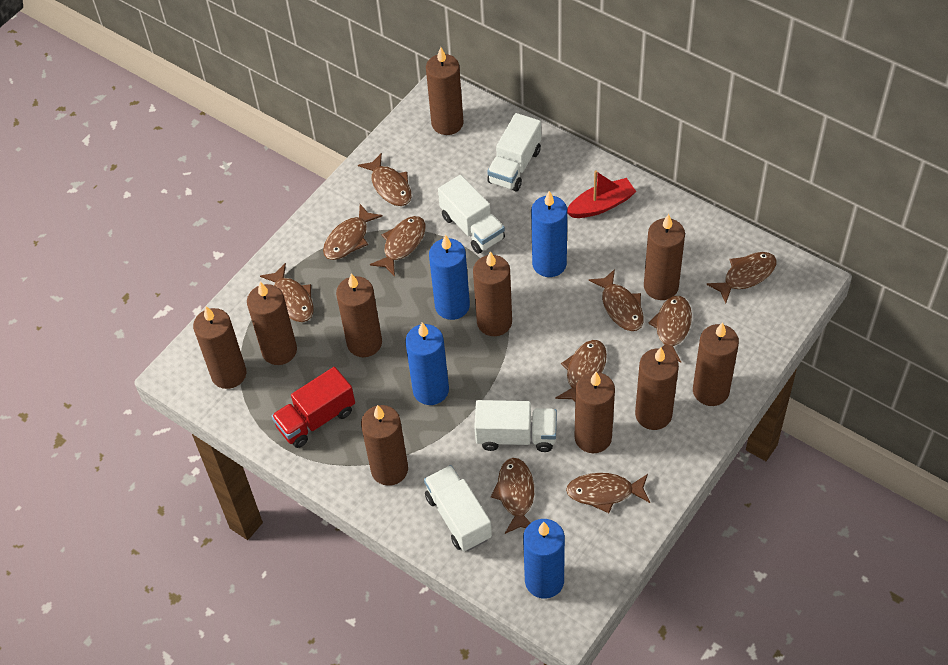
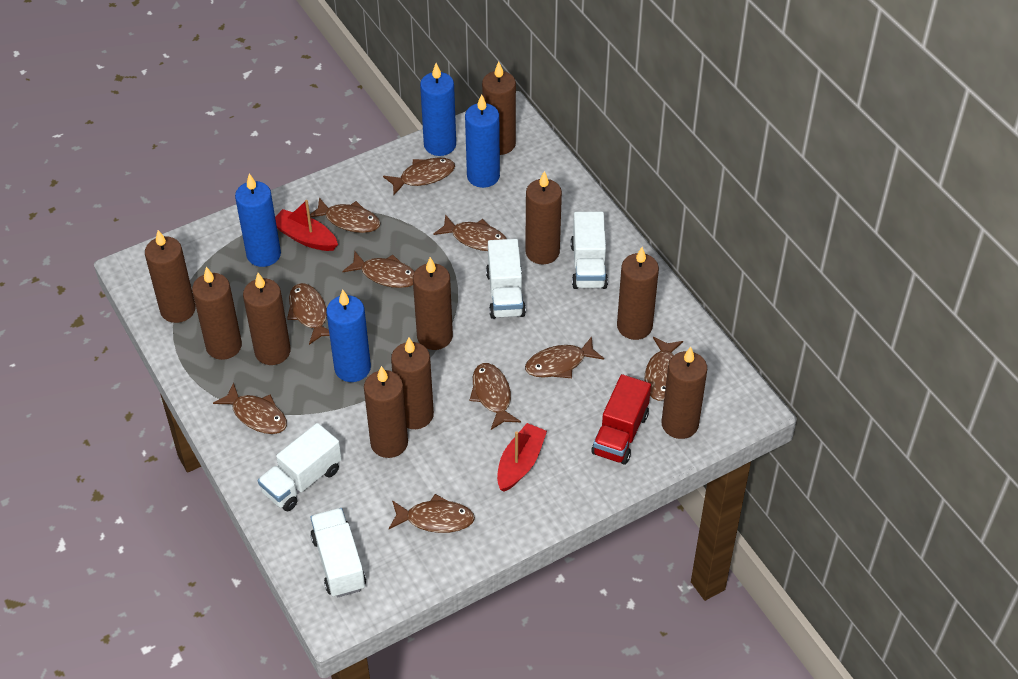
red boat: 1 -> 2

